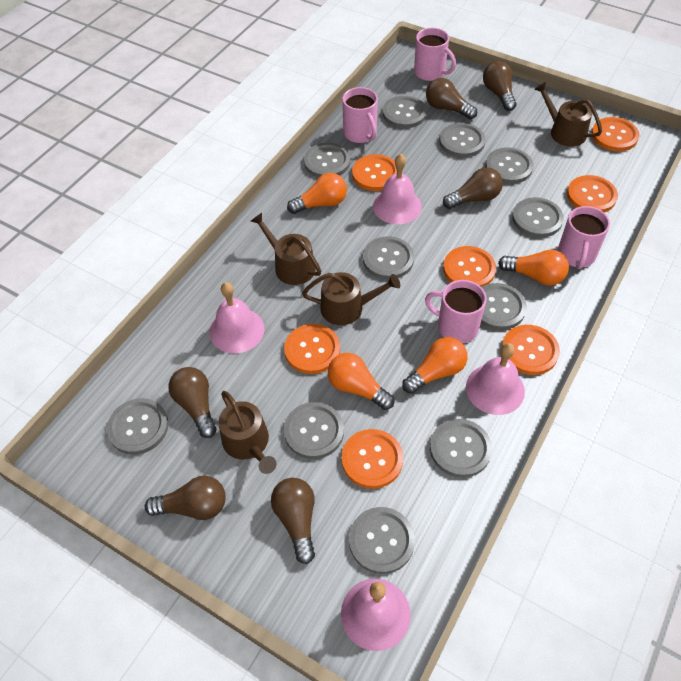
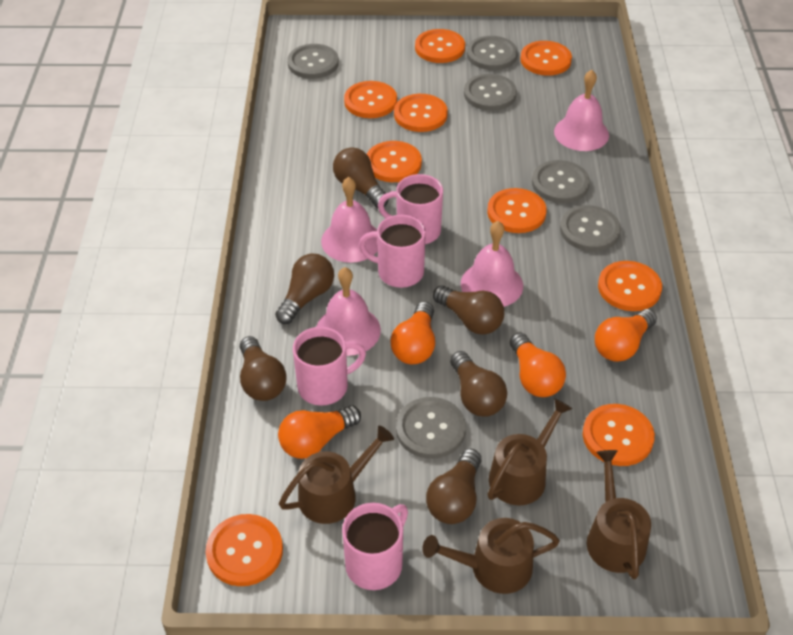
grey button: 11 -> 6
orange button: 7 -> 9

